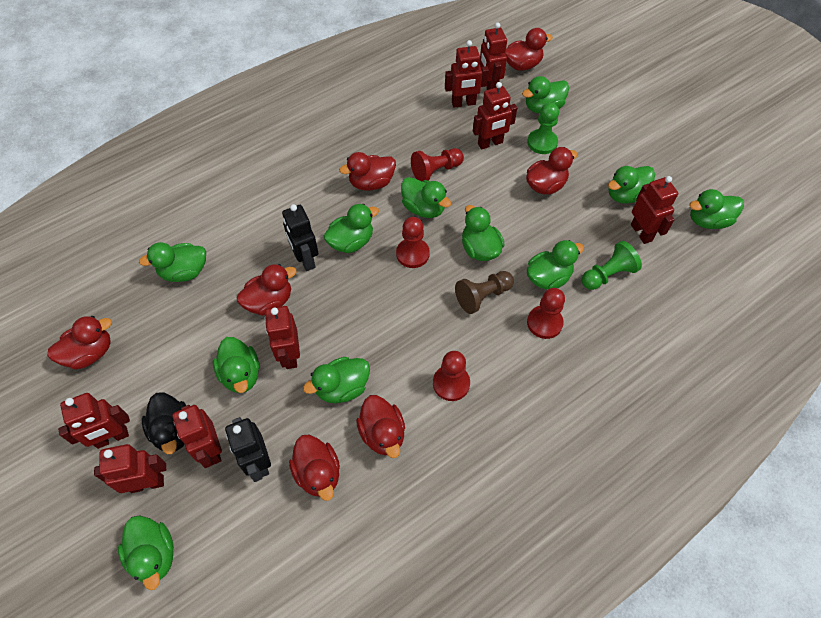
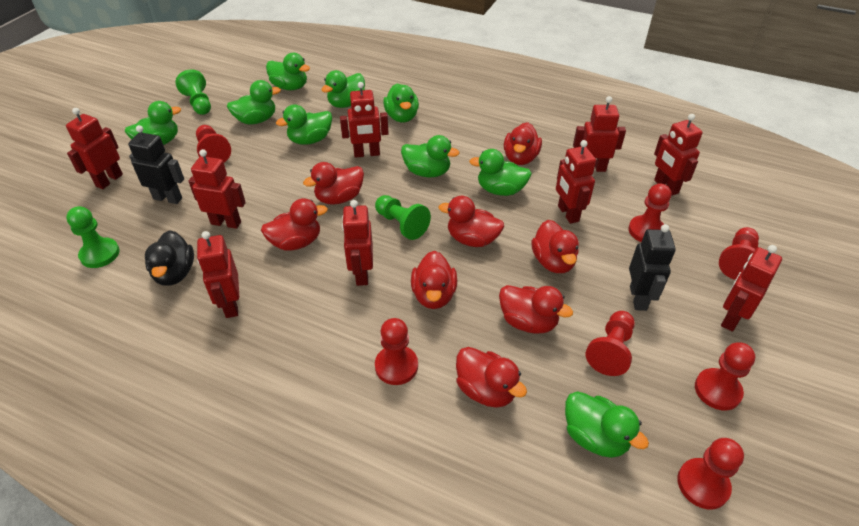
brown pawn: 1 -> 0
green duck: 11 -> 9
green pawn: 2 -> 3
red duck: 7 -> 8
red pawn: 4 -> 7
red robot: 8 -> 9

